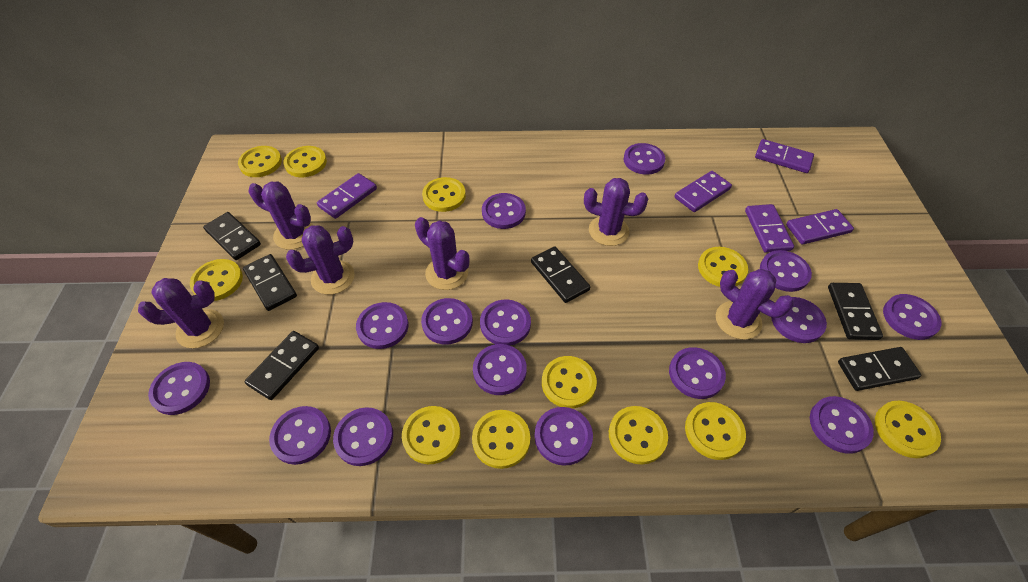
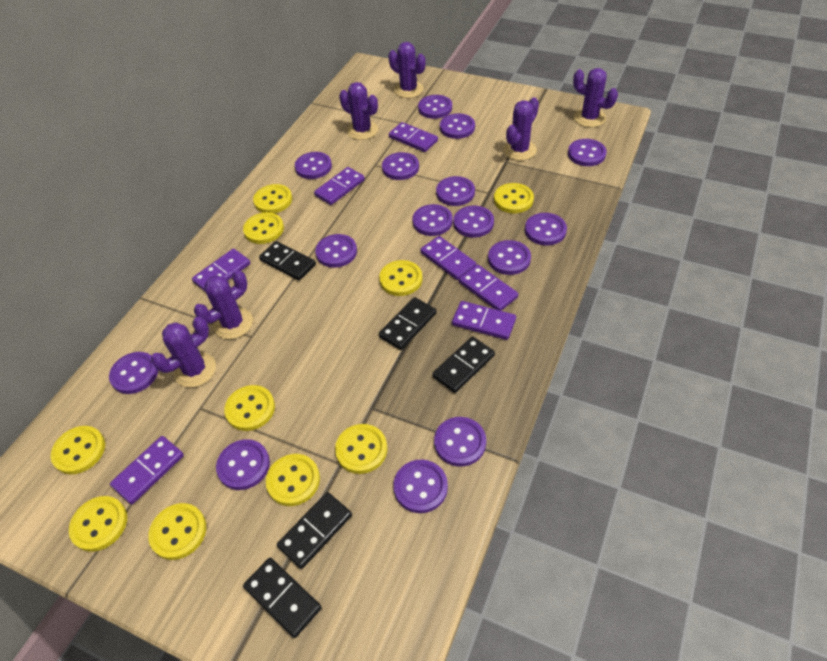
black domino: 6 -> 5
purple domino: 5 -> 7
yellow button: 11 -> 10

